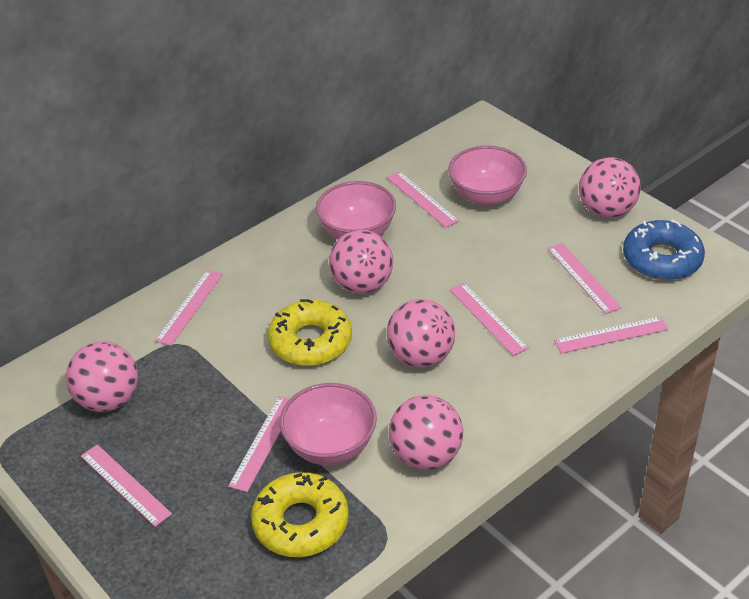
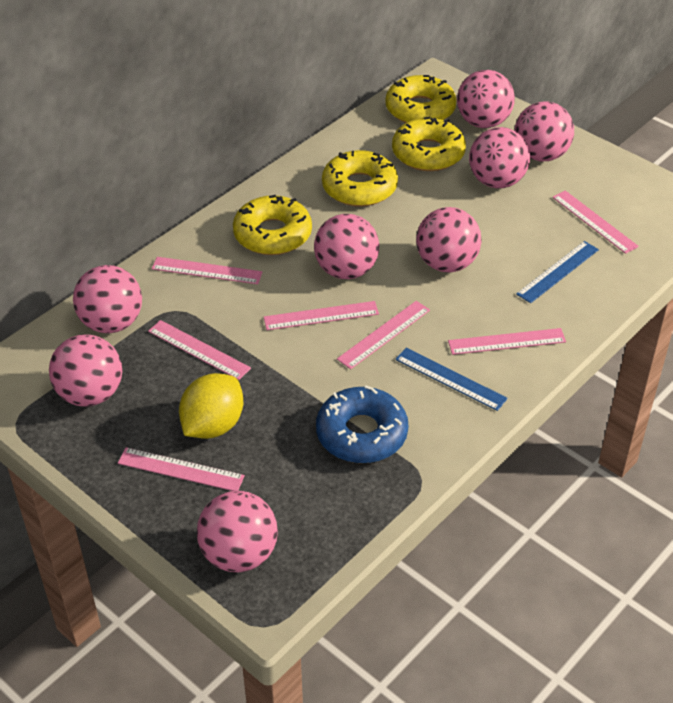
blue ruler: 0 -> 2
pink ball: 5 -> 8
pink bowl: 3 -> 0
yellow donut: 2 -> 4
yellow lemon: 0 -> 1

